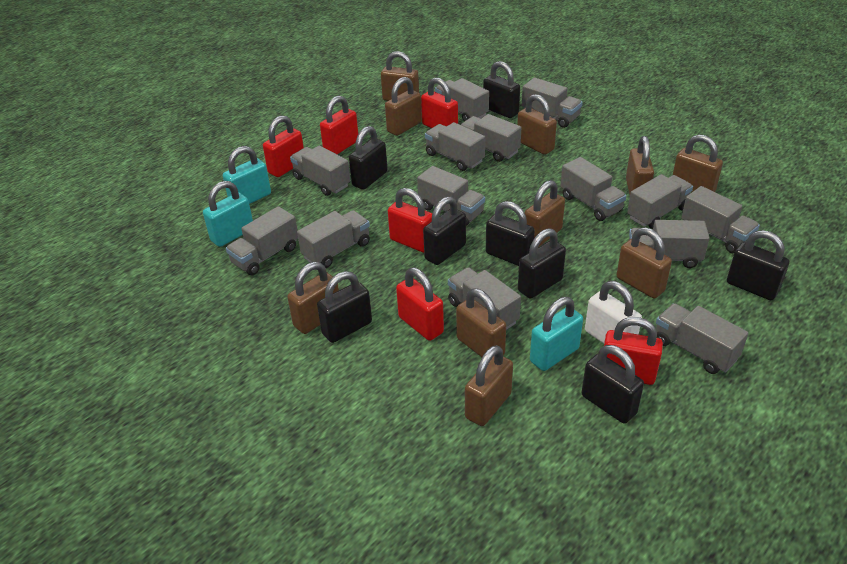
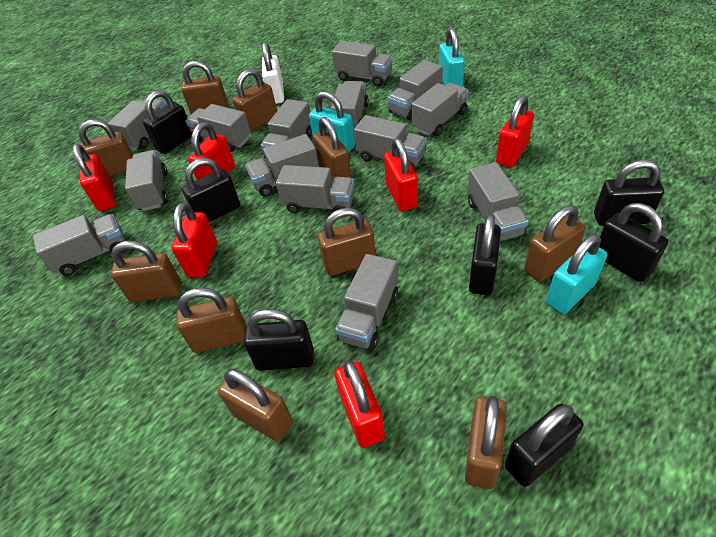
black padlock: 8 -> 7

